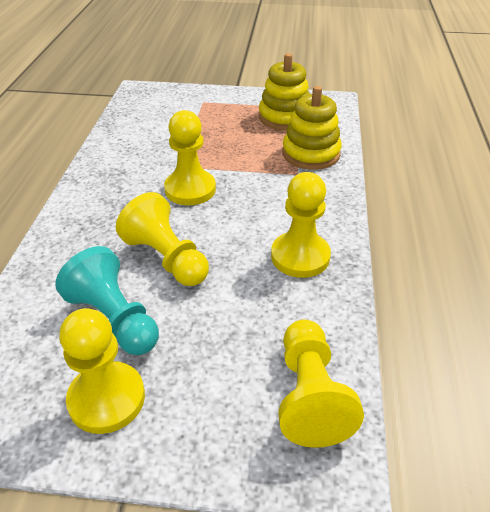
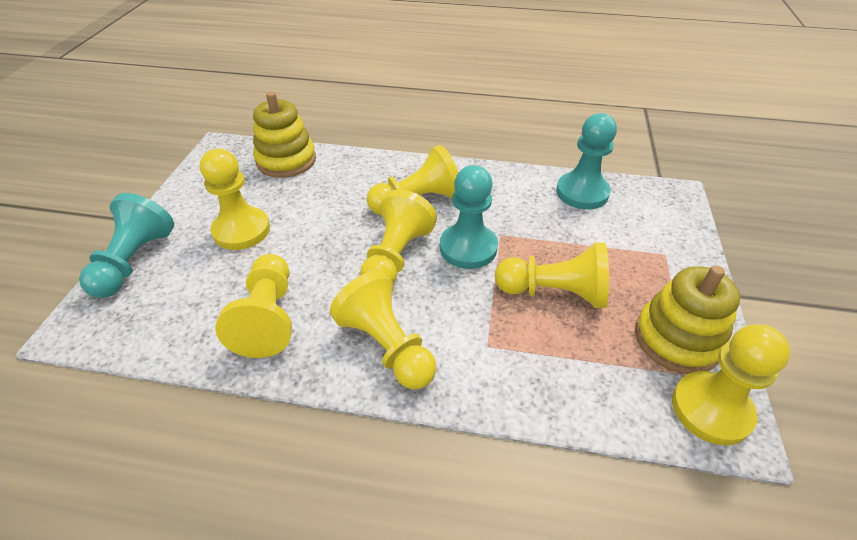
turquoise pawn: 1 -> 3
yellow pawn: 5 -> 7

